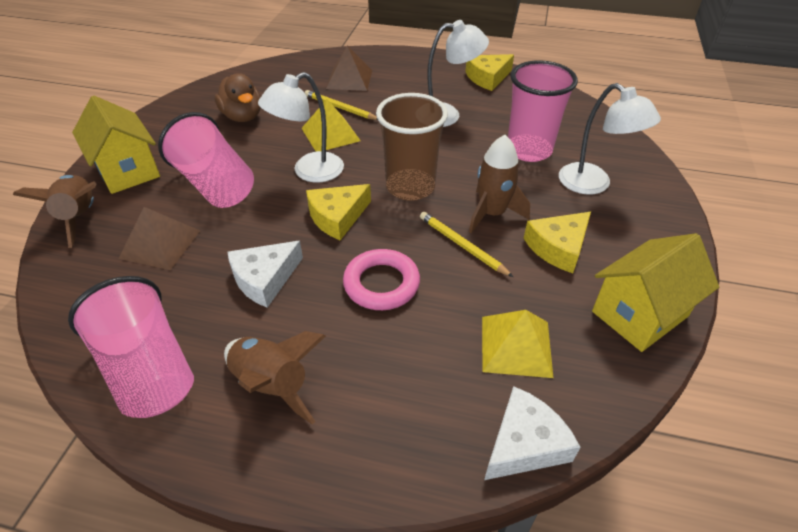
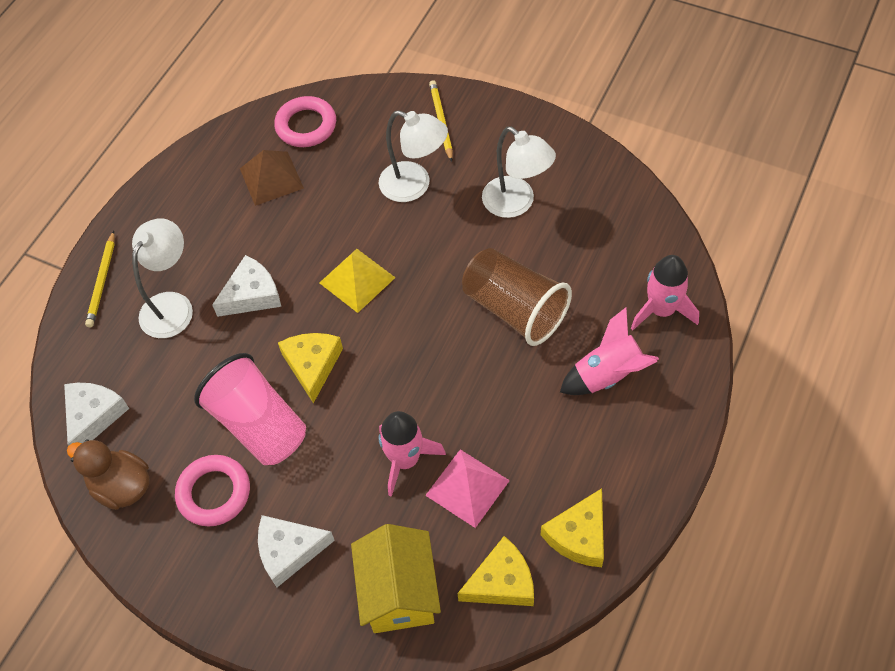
brown pyramid: 2 -> 1
brown rocket: 3 -> 0
pink cup: 3 -> 1
pink pyramid: 0 -> 1
pink ring: 1 -> 2
pink rocket: 0 -> 3
white cheese: 2 -> 3
yellow house: 2 -> 1
yellow pyramid: 2 -> 1

